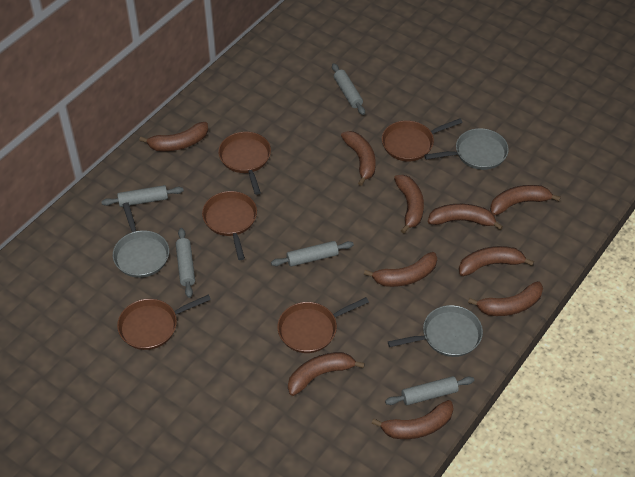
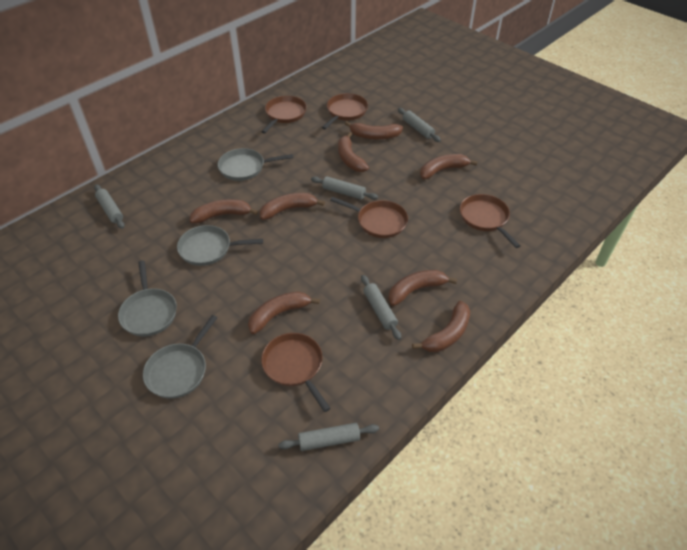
brown banana: 10 -> 8
grey pan: 3 -> 4

